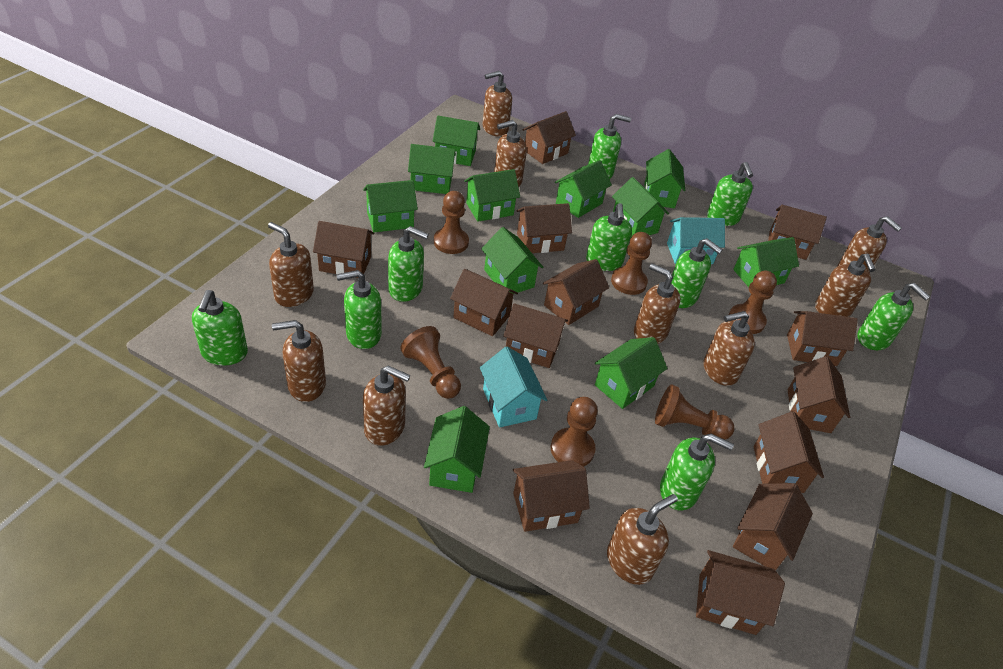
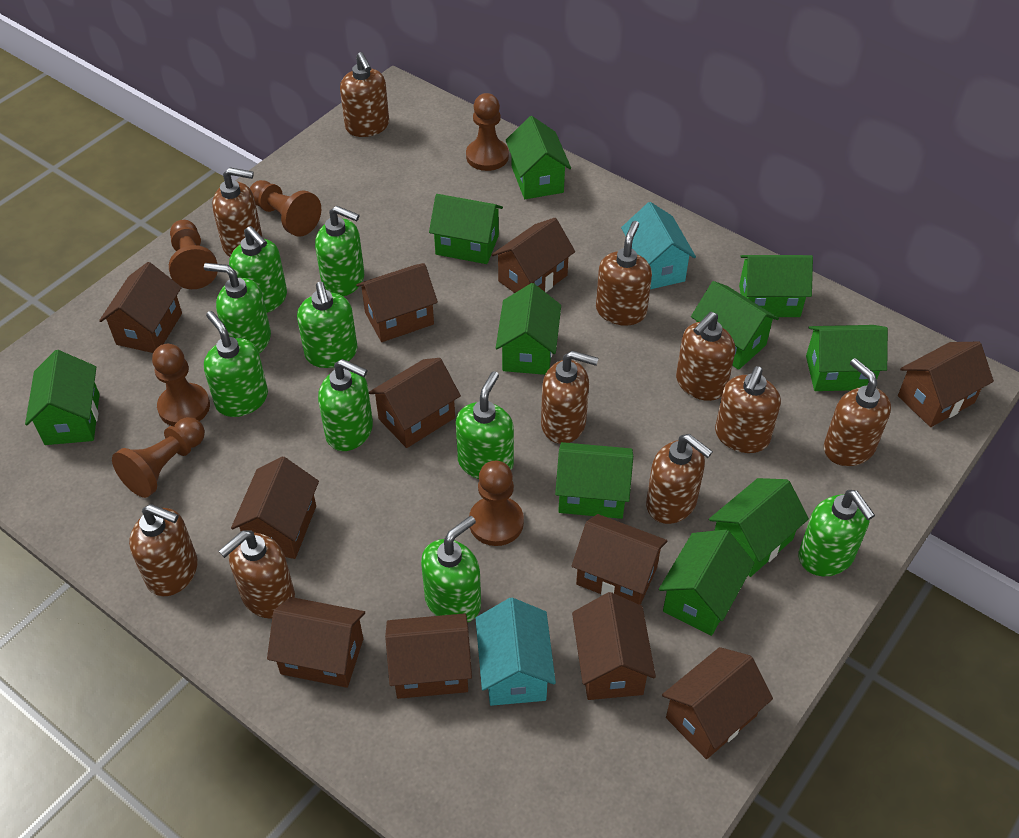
brown house: 13 -> 11
green house: 11 -> 10

